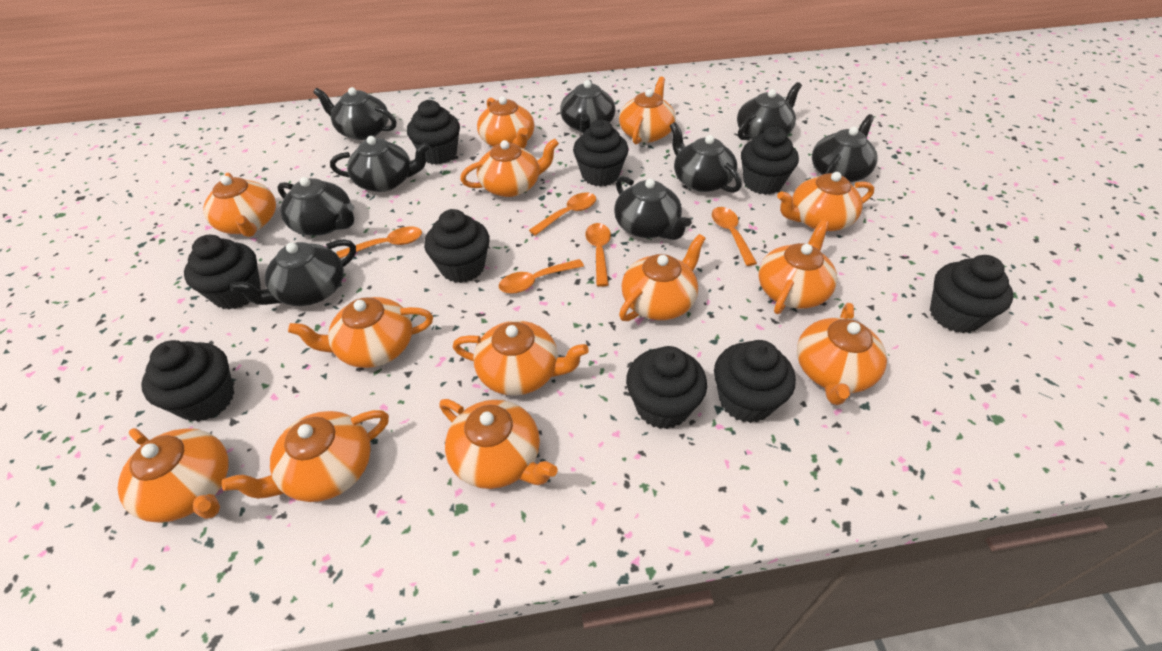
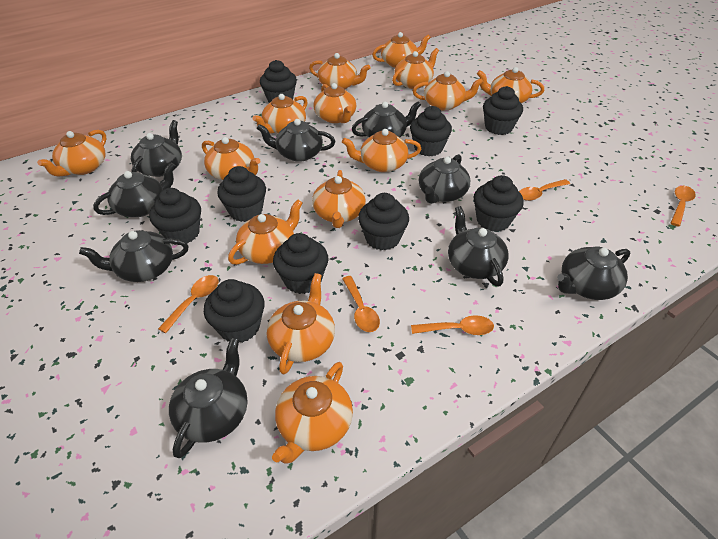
orange teapot: 13 -> 14

